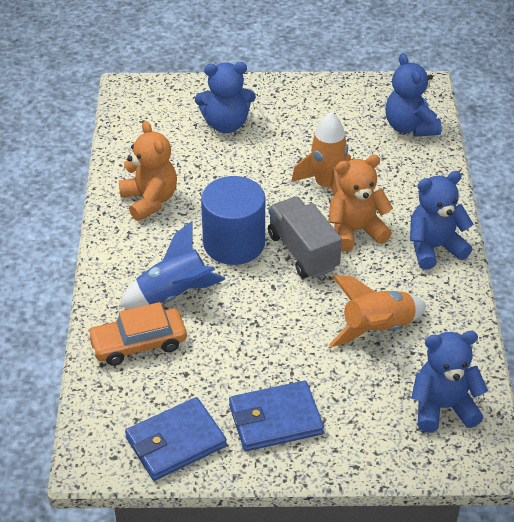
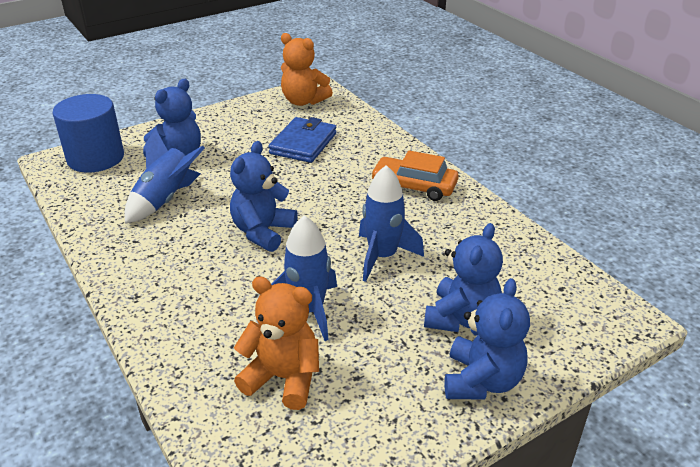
blue rocket: 1 -> 3
blue wallet: 2 -> 1
grey truck: 1 -> 0
orange rocket: 2 -> 0

